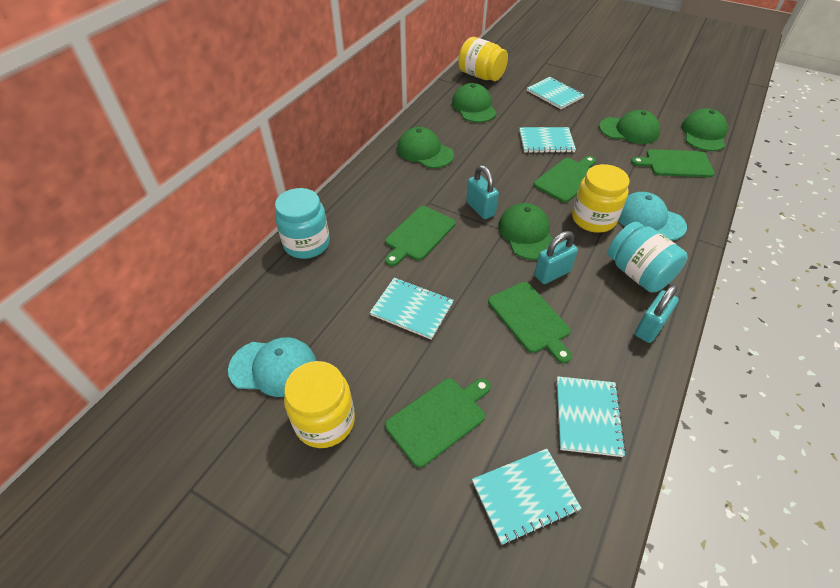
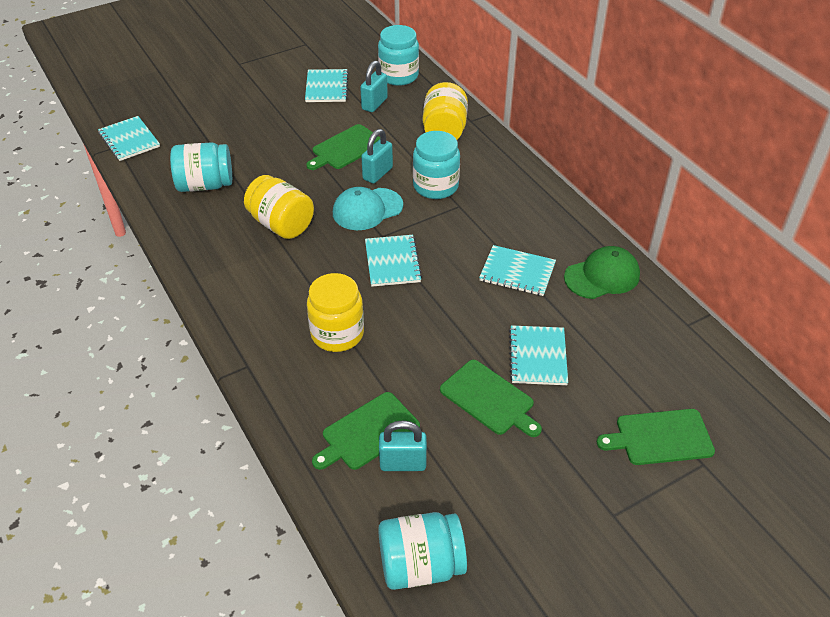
green cap: 5 -> 1
green cutting board: 5 -> 4
turquoise cap: 2 -> 1
turquoise jar: 2 -> 4

